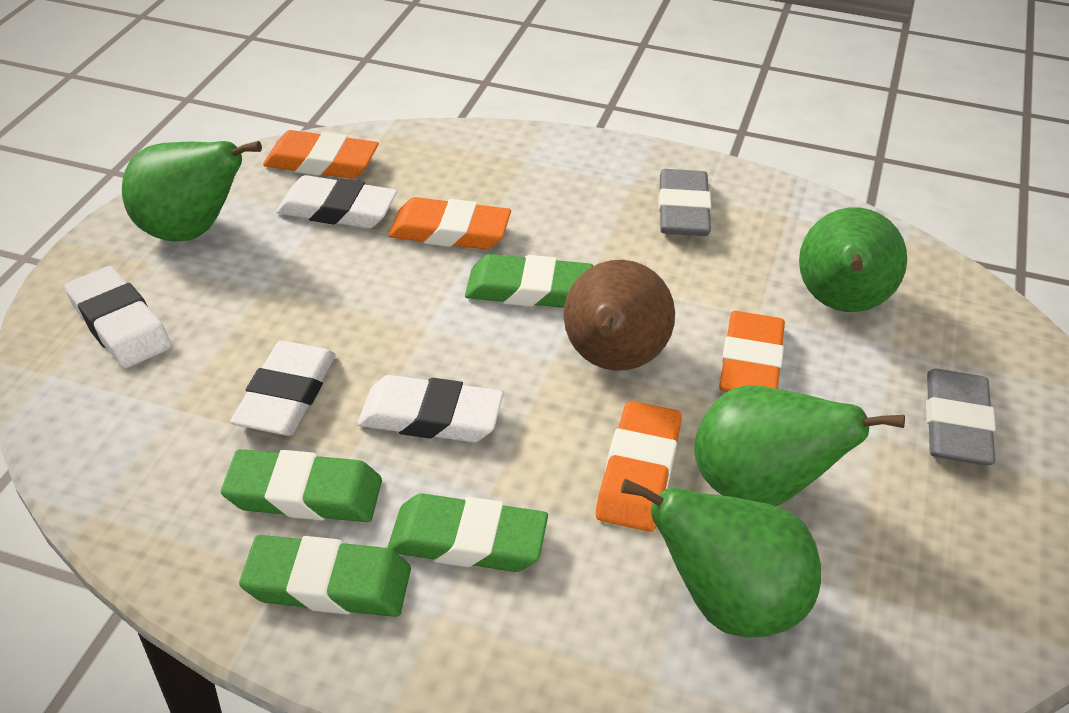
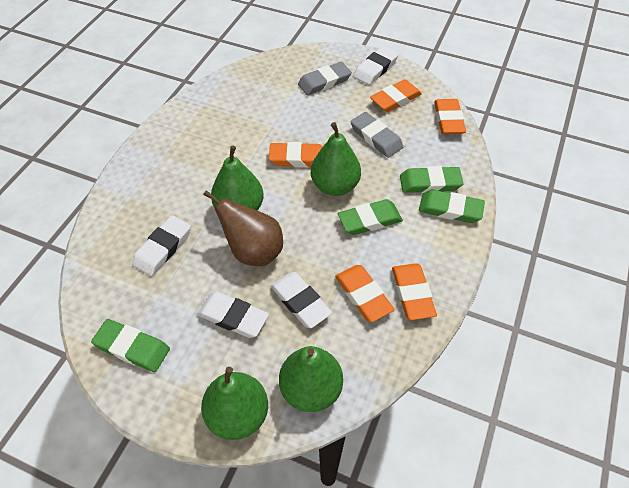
orange eraser: 4 -> 5

